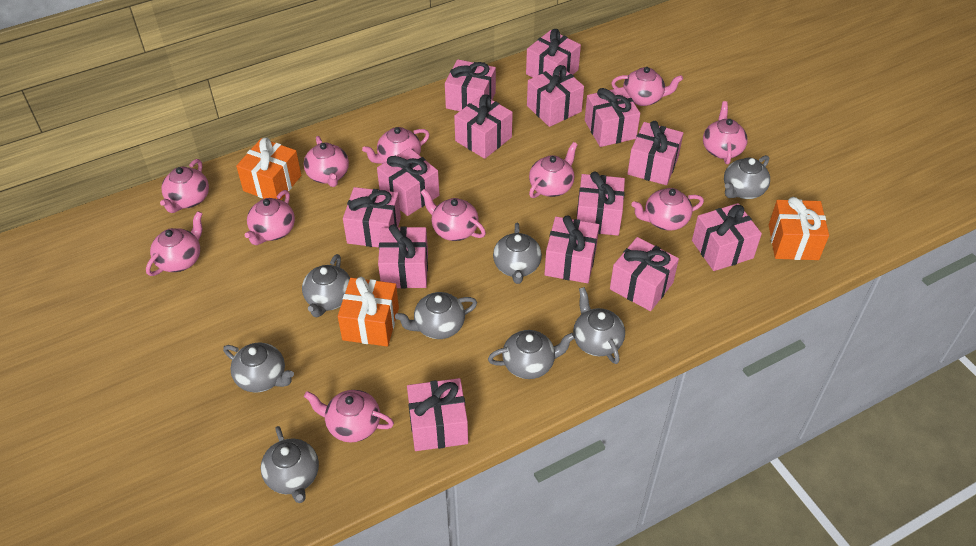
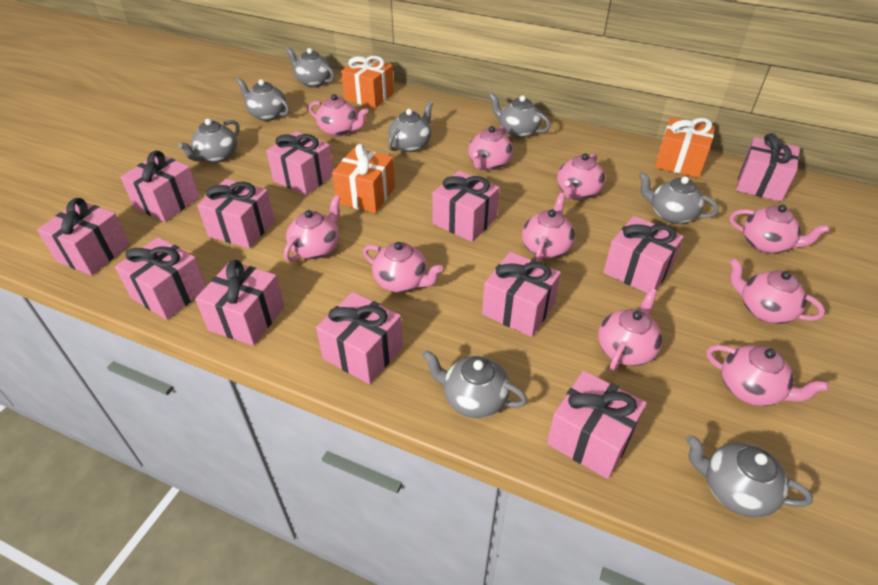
pink gift: 14 -> 12
pink teapot: 11 -> 10

